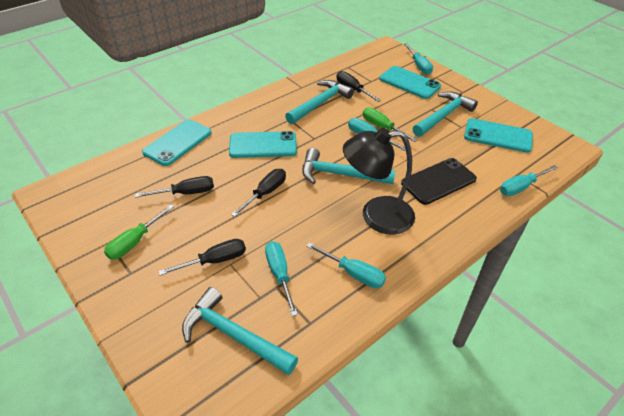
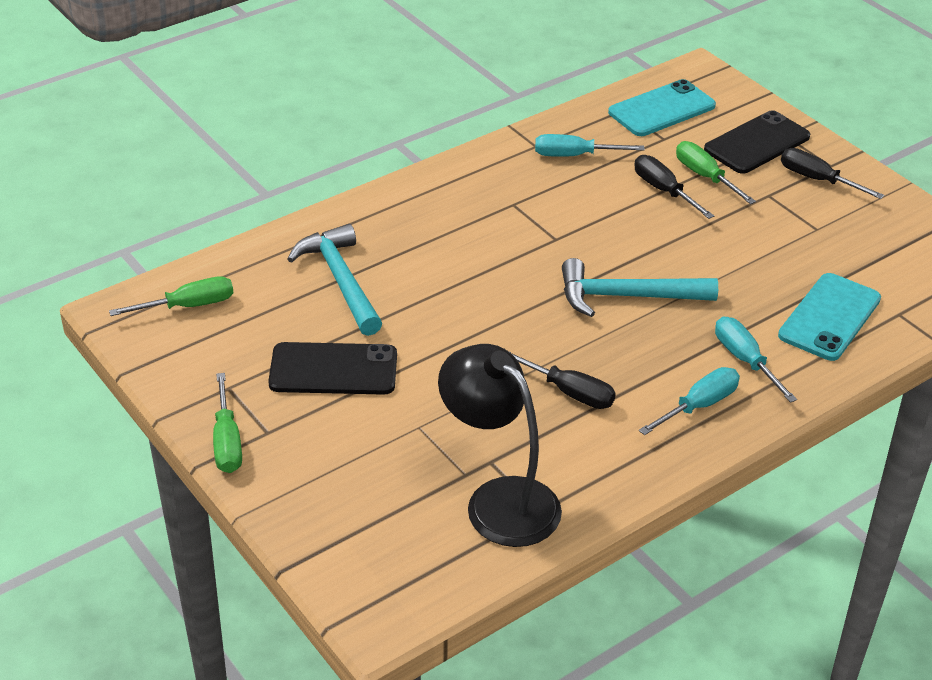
black phone: 1 -> 2
black screwdriver: 4 -> 3
green screwdriver: 2 -> 3
turquoise hammer: 4 -> 2
turquoise phone: 4 -> 2
turquoise screwdriver: 5 -> 3

